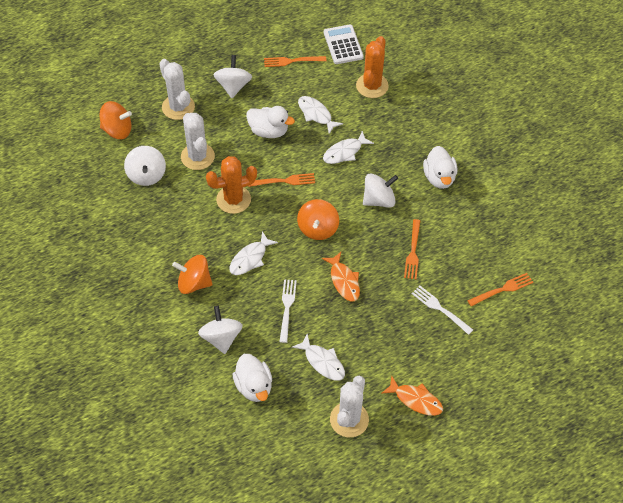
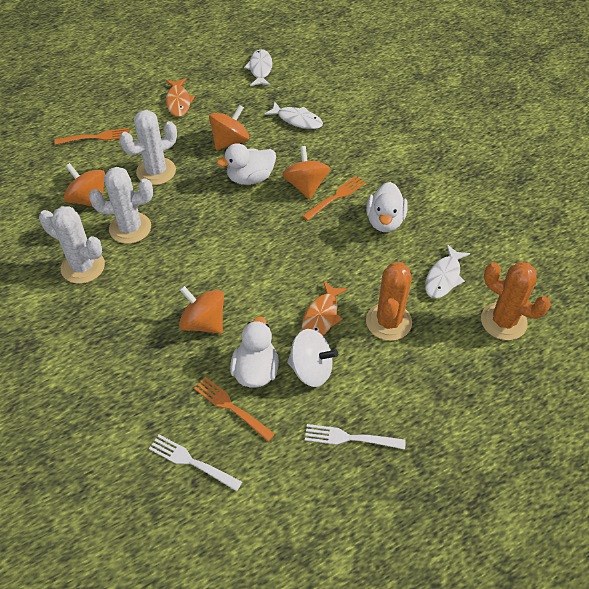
orange fork: 4 -> 3
orange spinning top: 3 -> 4
white calculator: 1 -> 0
white fish: 4 -> 3
white spinning top: 4 -> 1

